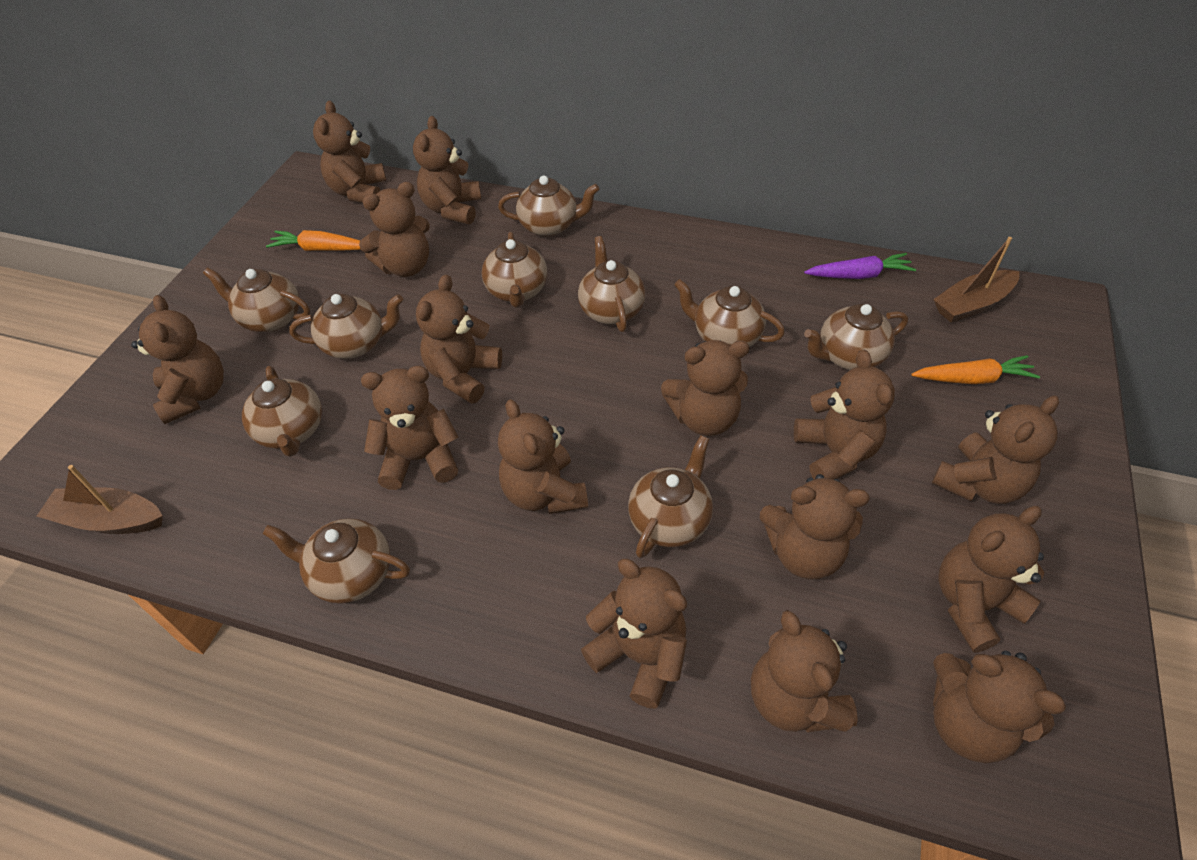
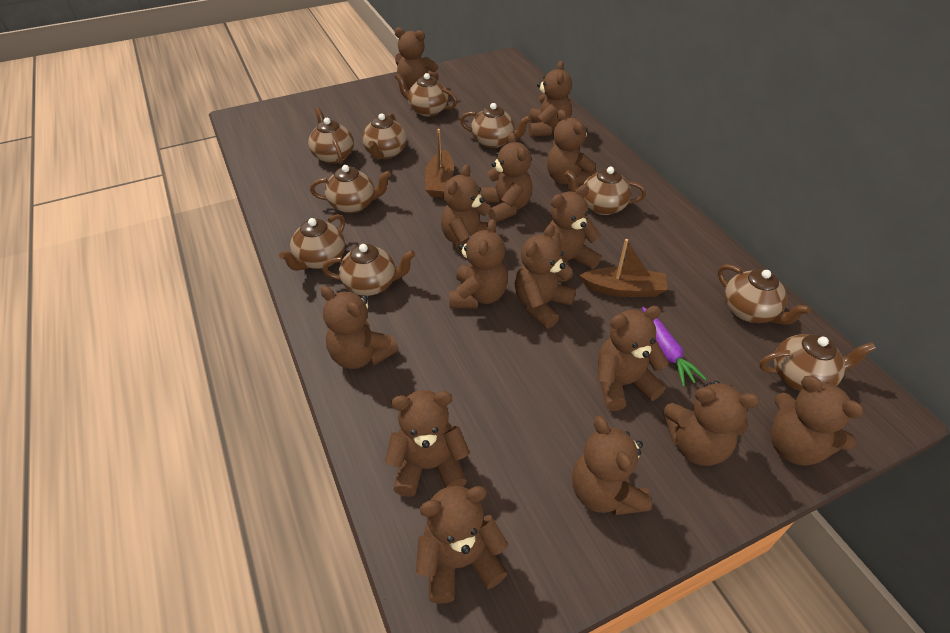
orange carrot: 2 -> 0

